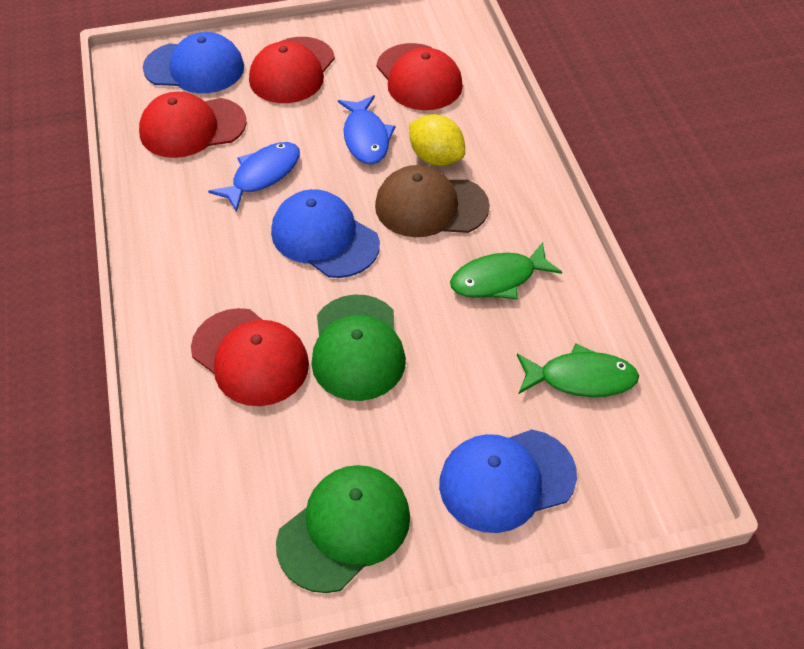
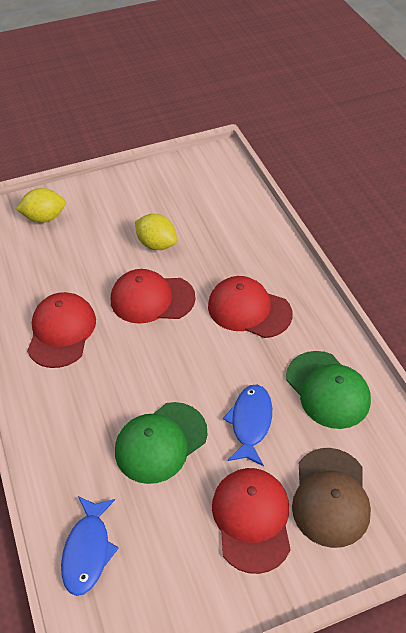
blue cap: 3 -> 0
green fish: 2 -> 0
yellow lemon: 1 -> 2

